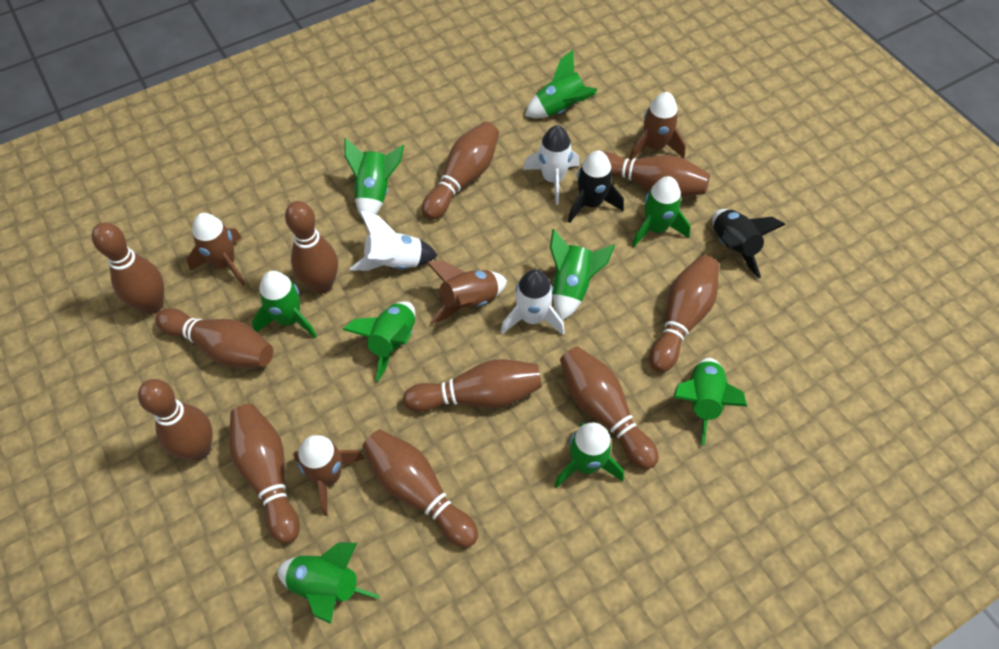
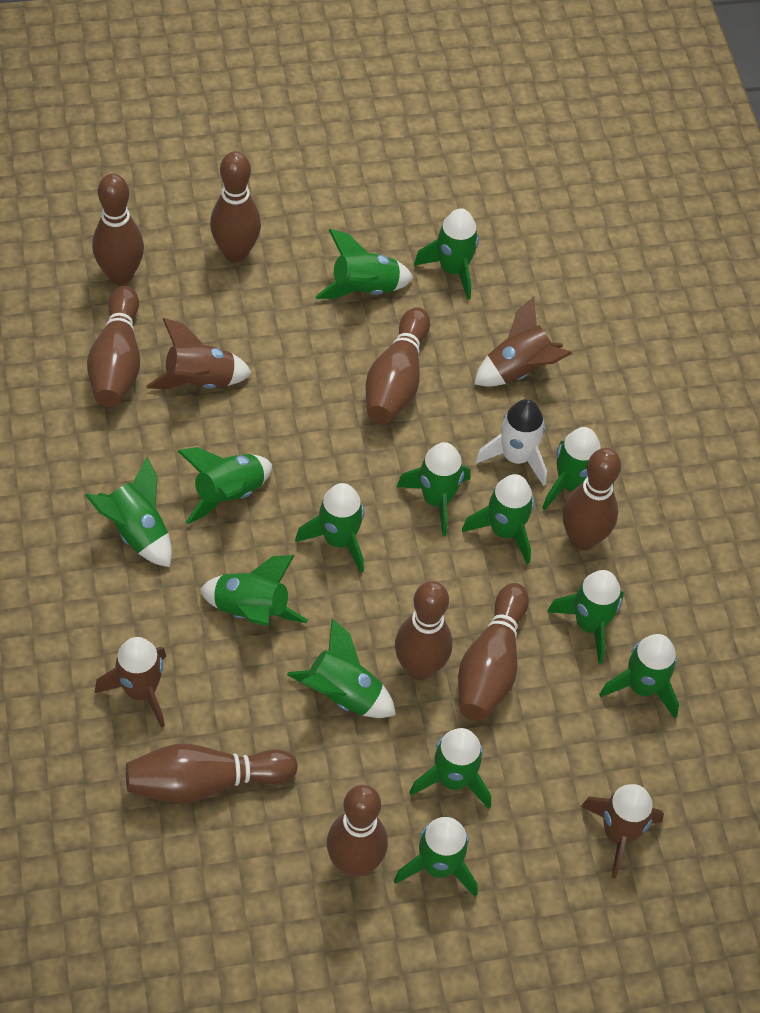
black rocket: 2 -> 0
brown bowling pin: 11 -> 9
green rocket: 9 -> 14
white rocket: 3 -> 1

